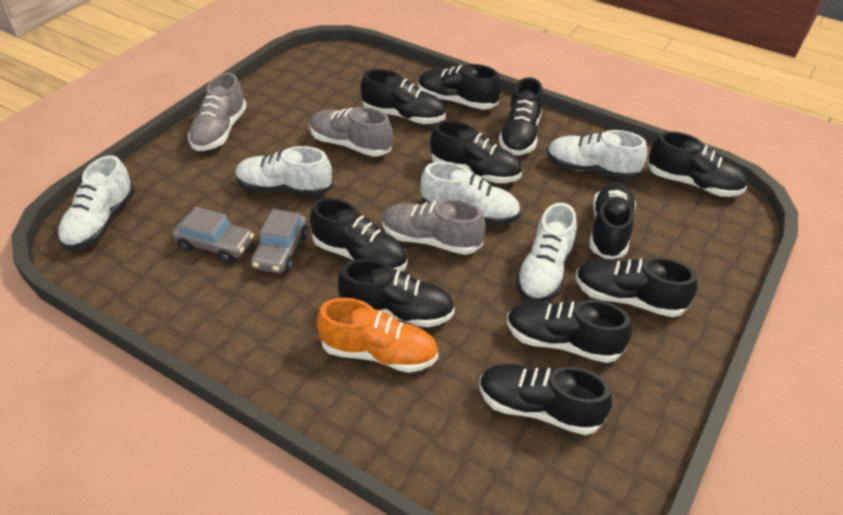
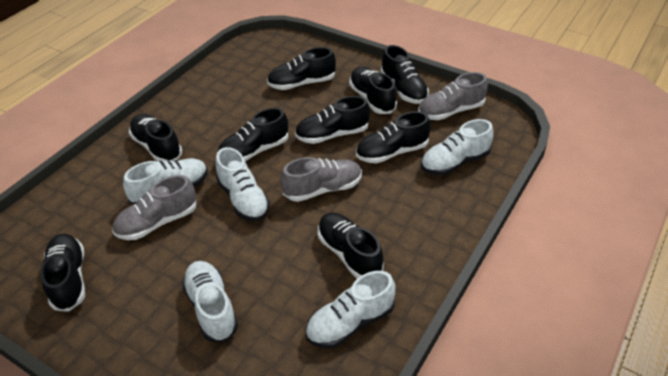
black shoe: 11 -> 9
grey car: 2 -> 0
orange shoe: 1 -> 0

